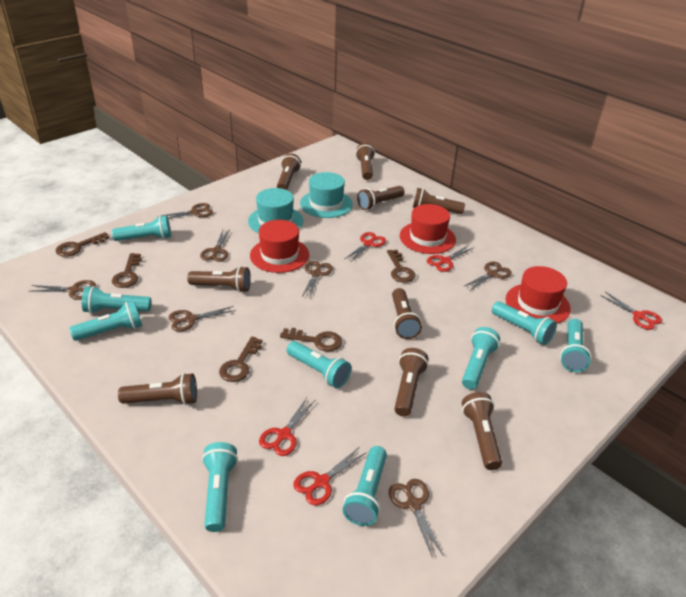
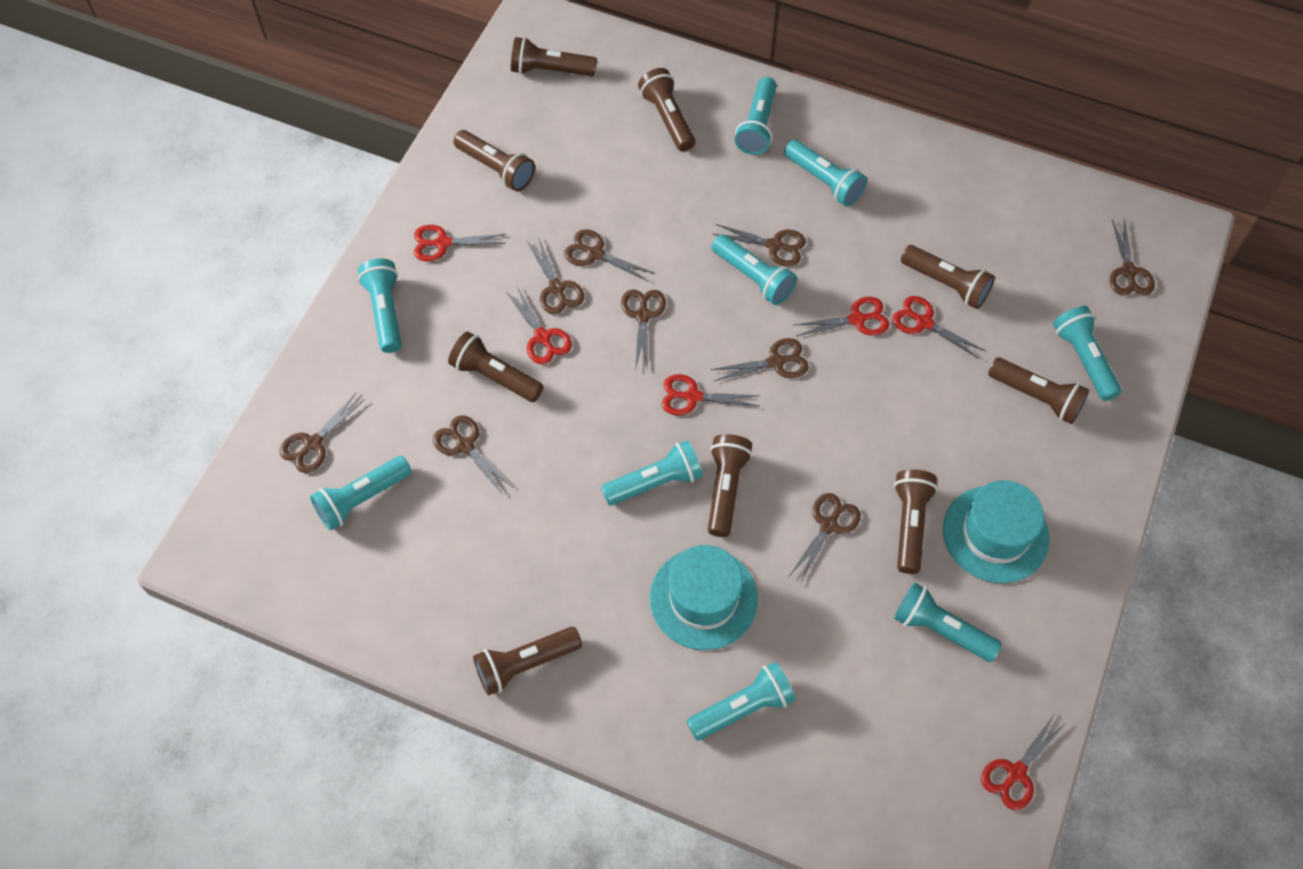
brown key: 5 -> 0
brown scissors: 7 -> 9
red hat: 3 -> 0
red scissors: 5 -> 6

